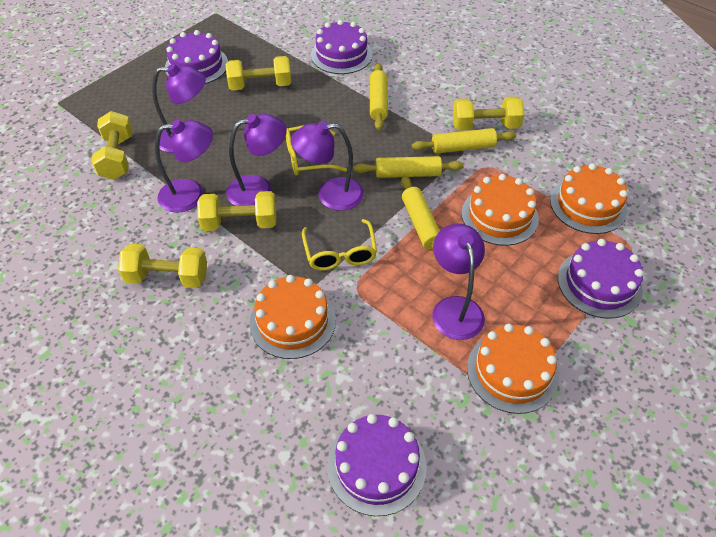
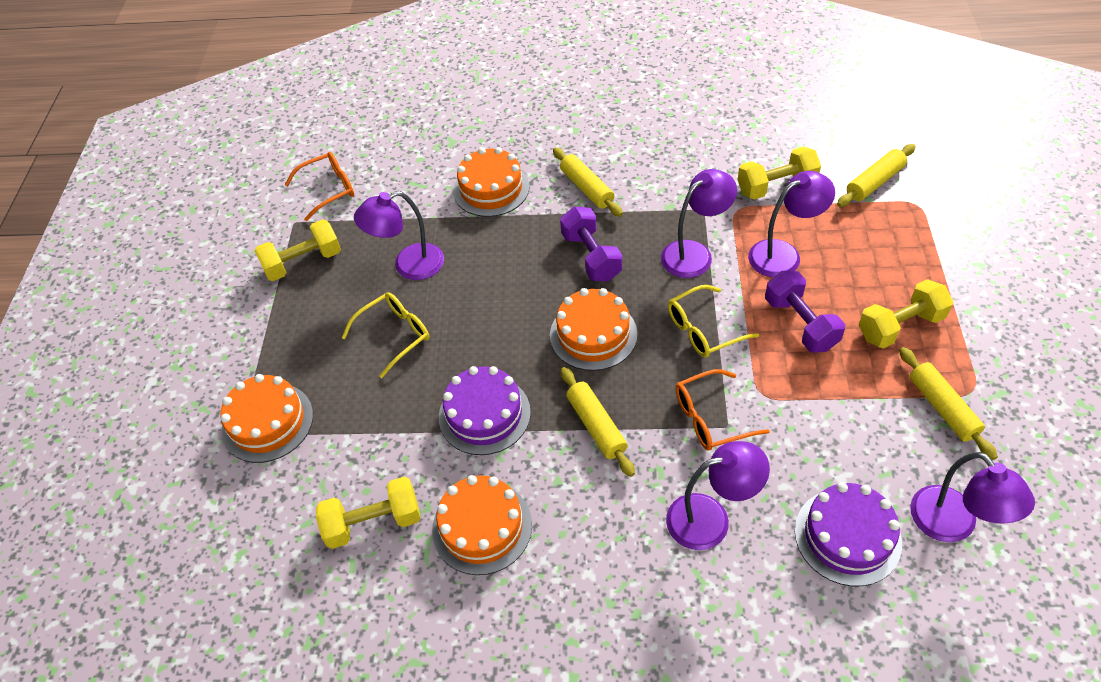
orange glasses: 0 -> 2
purple cake: 4 -> 2
purple dumbbell: 0 -> 2
yellow dumbbell: 5 -> 4

